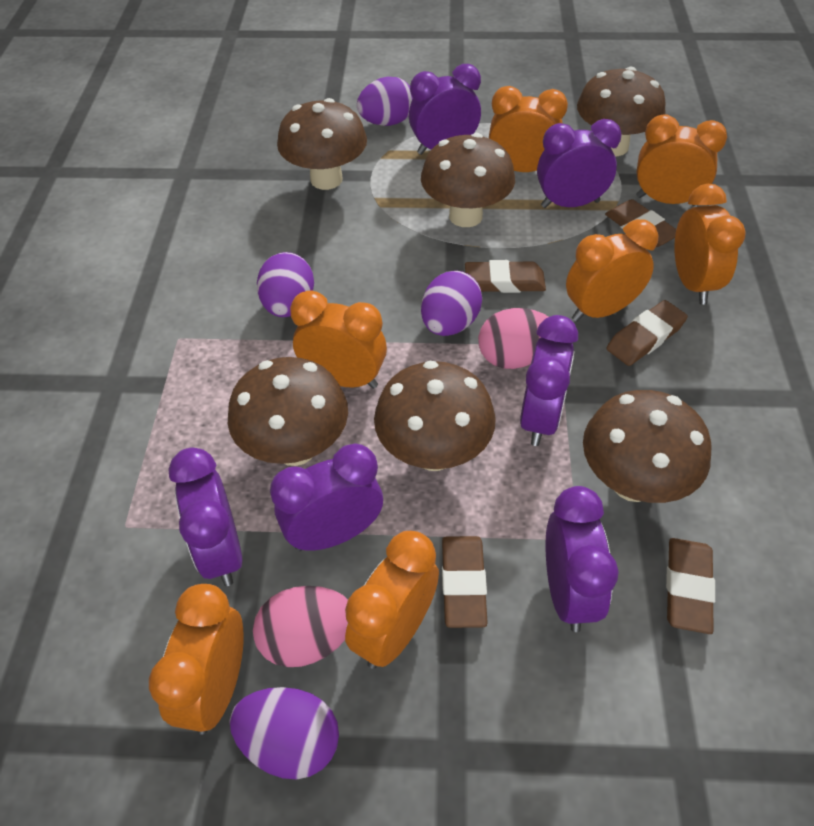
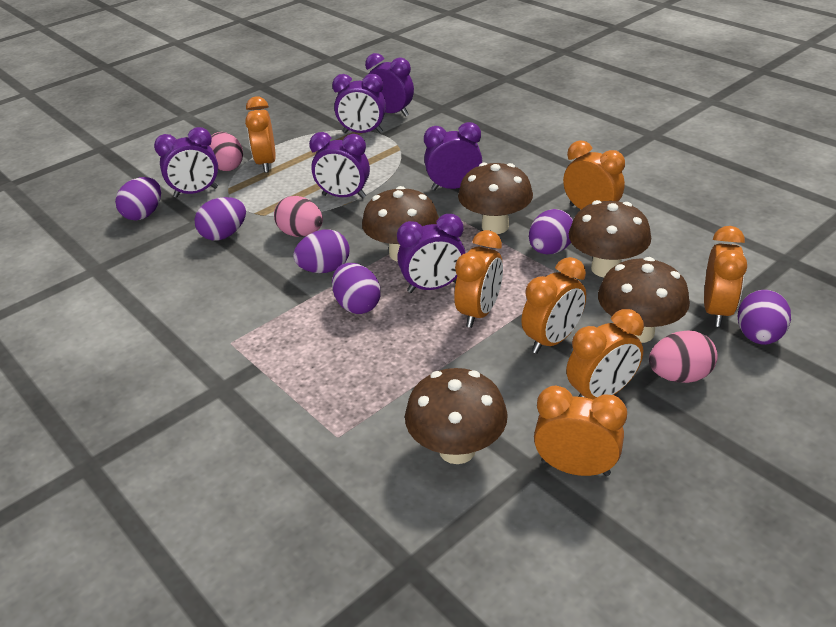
brown eraser: 5 -> 0
brown mushroom: 6 -> 5
pink egg: 2 -> 3
purple egg: 4 -> 6

